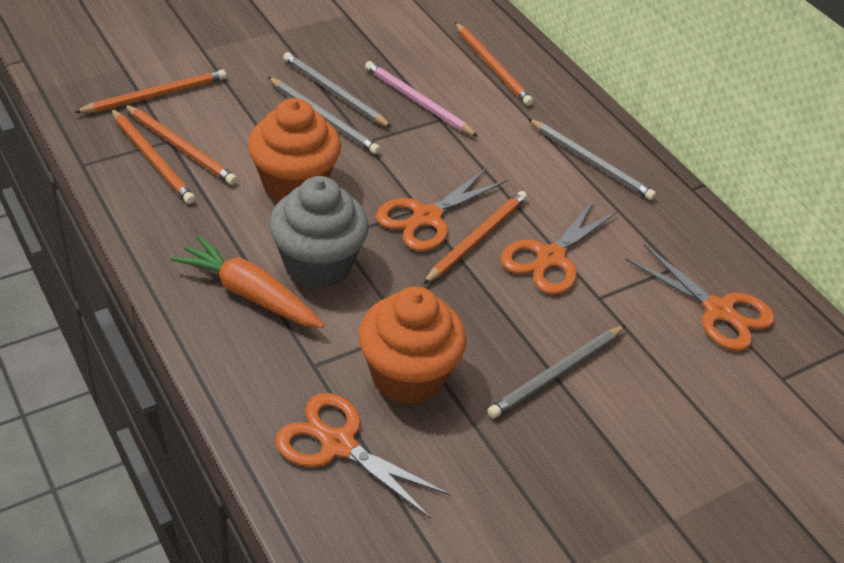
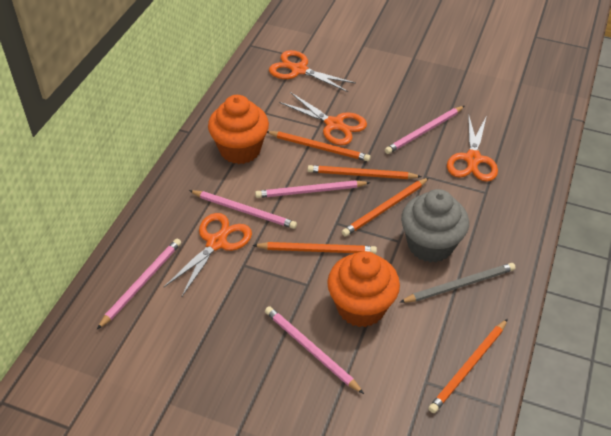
grey pencil: 4 -> 1
orange carrot: 1 -> 0
pink pencil: 1 -> 5

